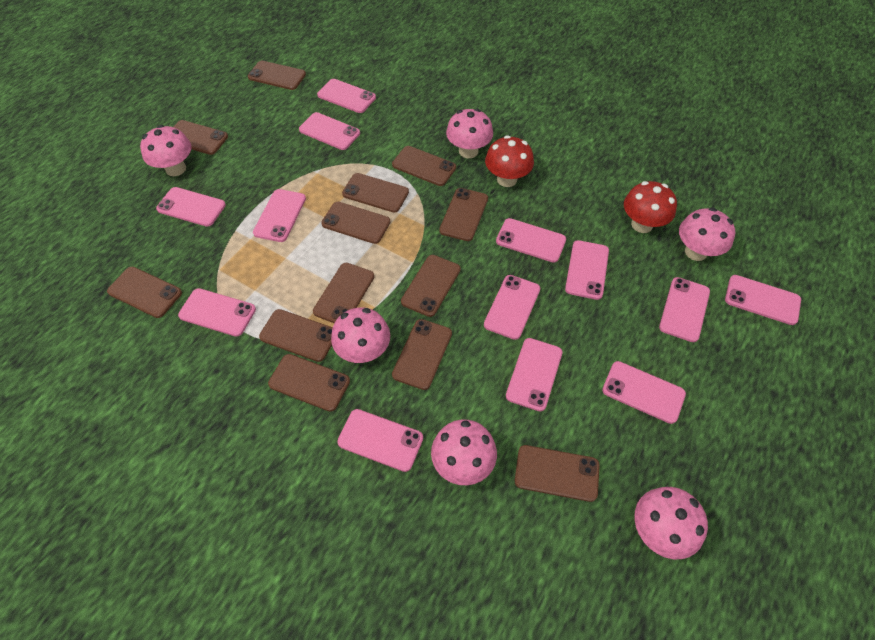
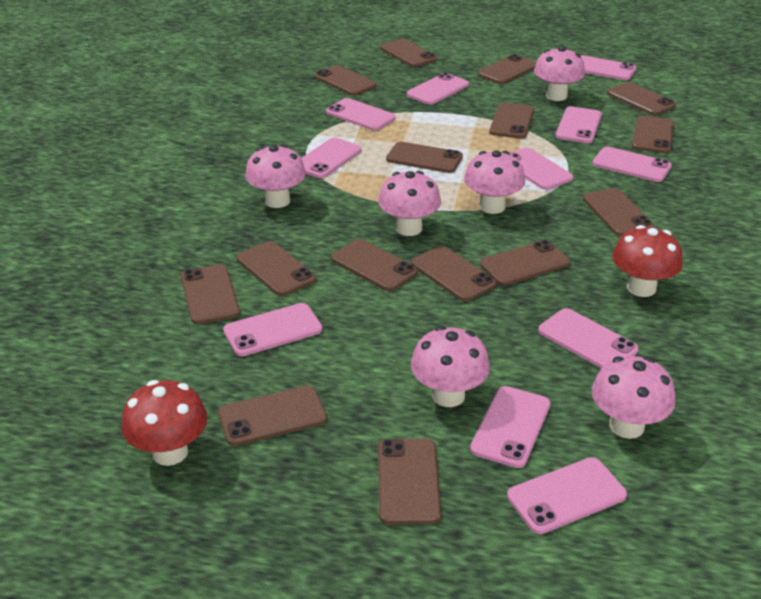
brown phone: 13 -> 15
pink phone: 13 -> 11

